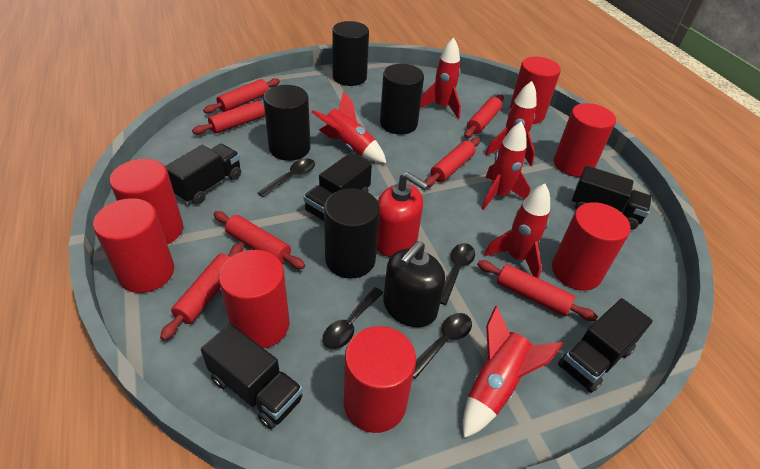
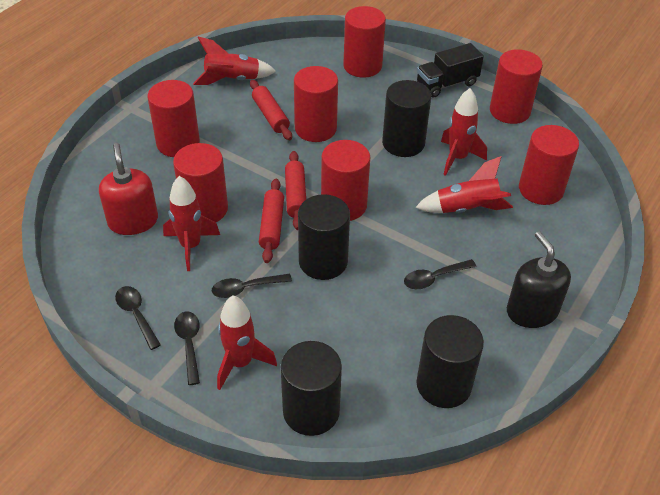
black truck: 5 -> 1
red rocket: 6 -> 5
red rolling pin: 7 -> 3

